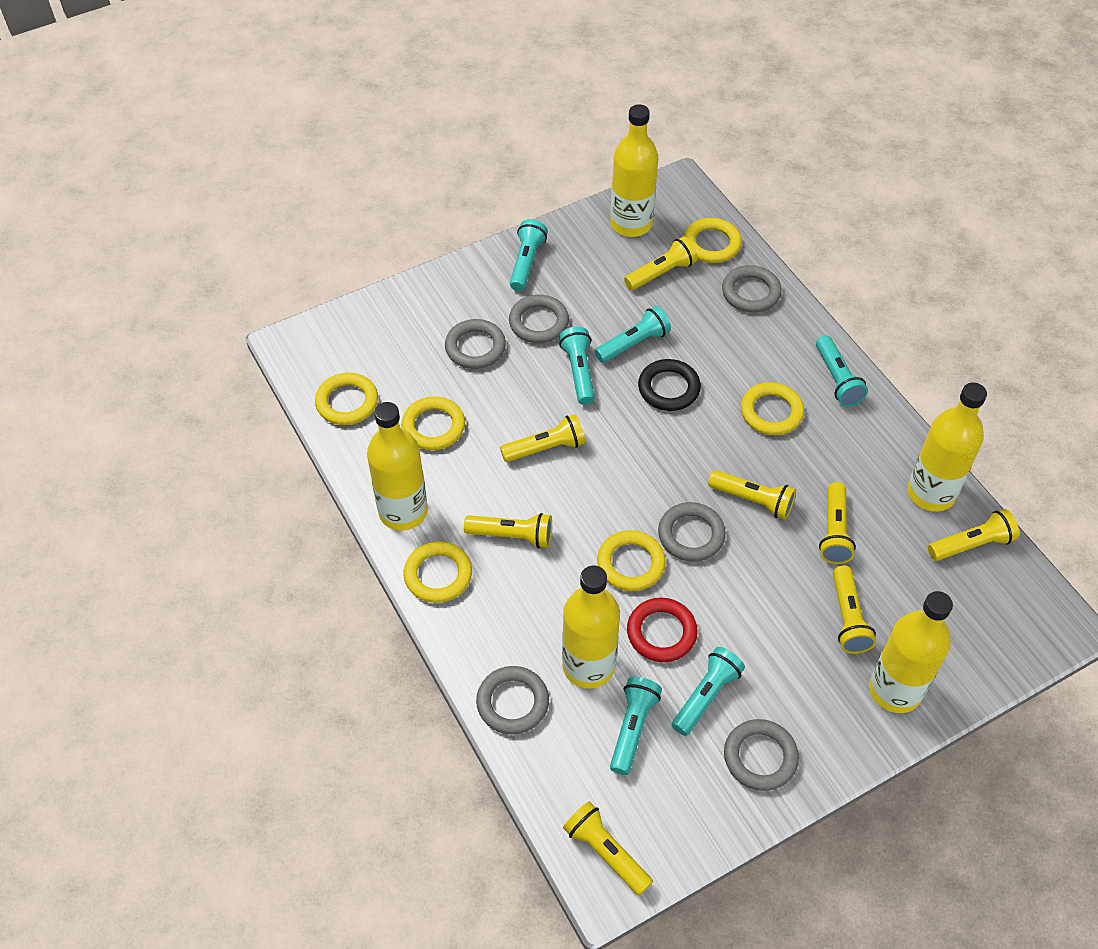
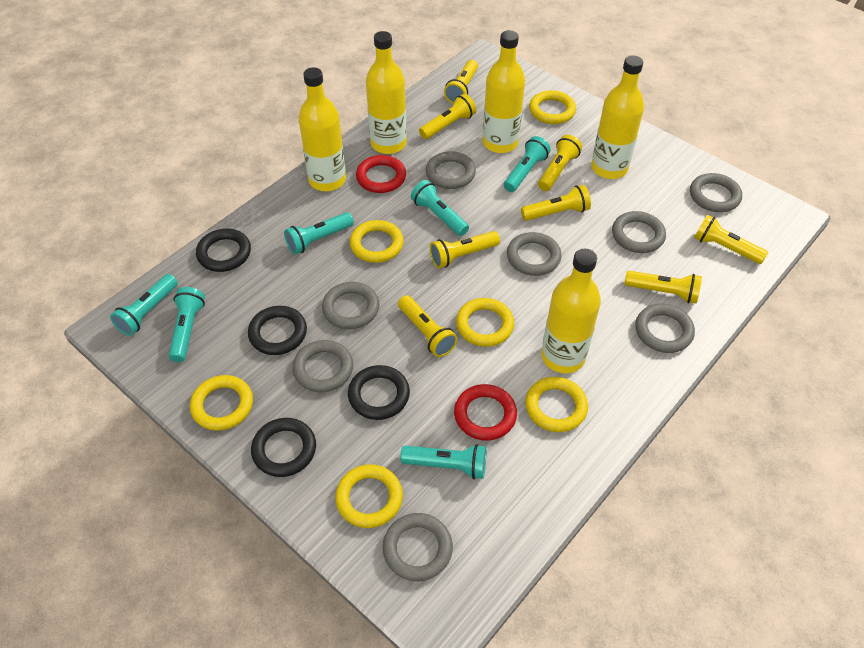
black ring: 1 -> 4
grey ring: 6 -> 8
red ring: 1 -> 2

